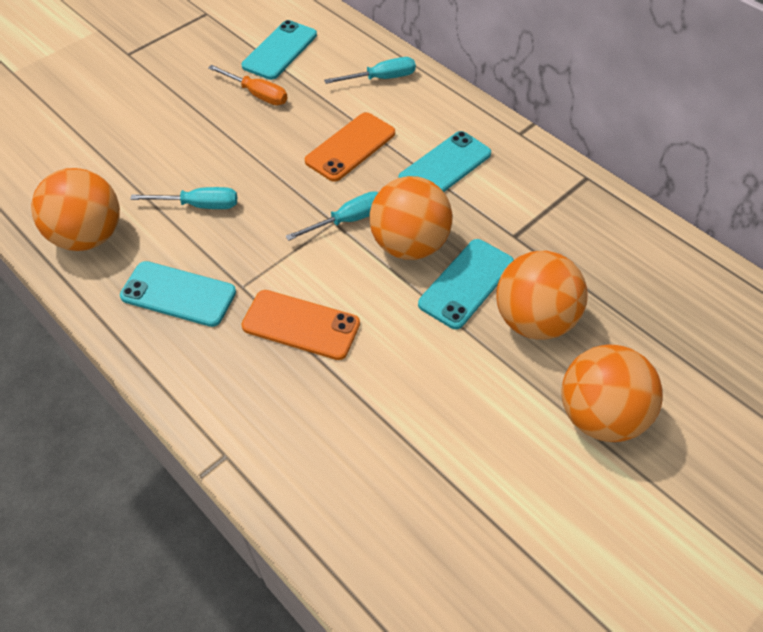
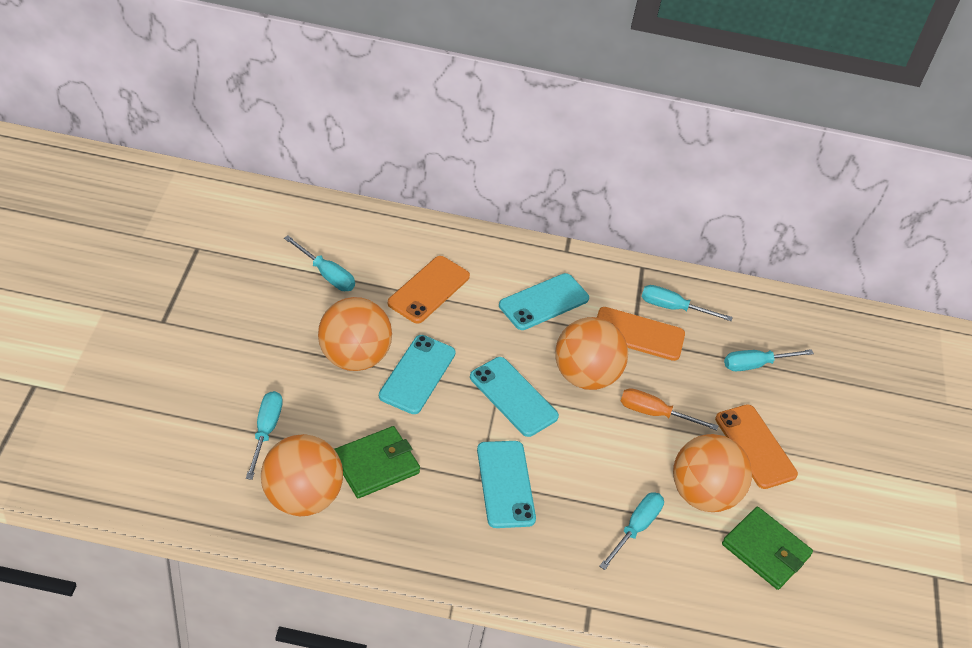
green wallet: 0 -> 2
orange phone: 2 -> 3
turquoise screwdriver: 3 -> 5

